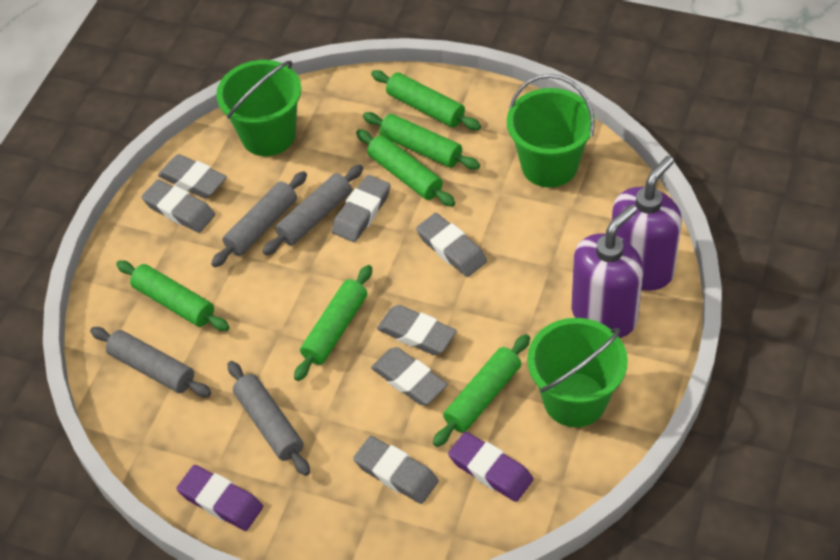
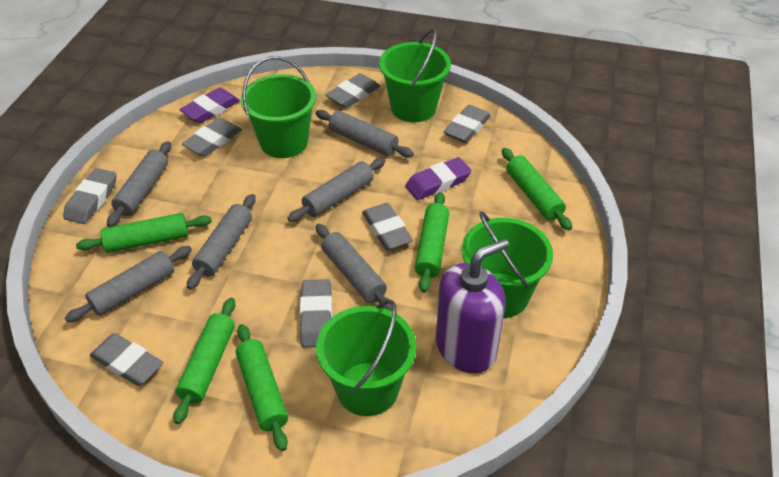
green bucket: 3 -> 4
green rolling pin: 6 -> 5
grey rolling pin: 4 -> 6
purple soap dispenser: 2 -> 1

